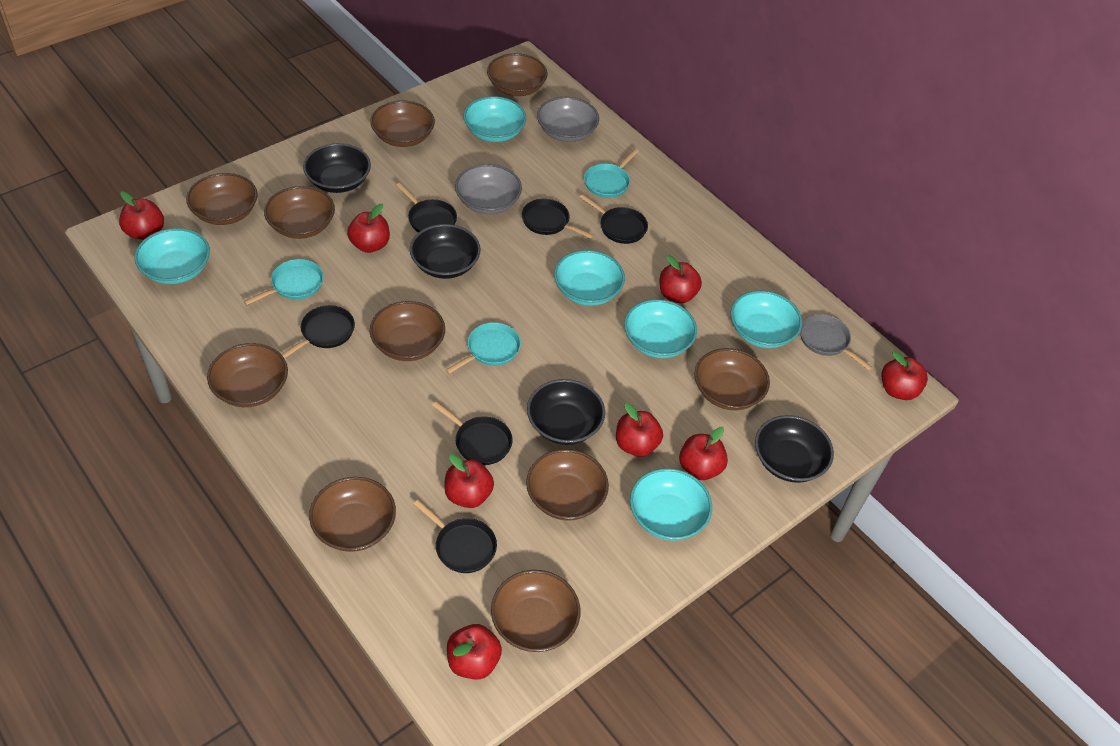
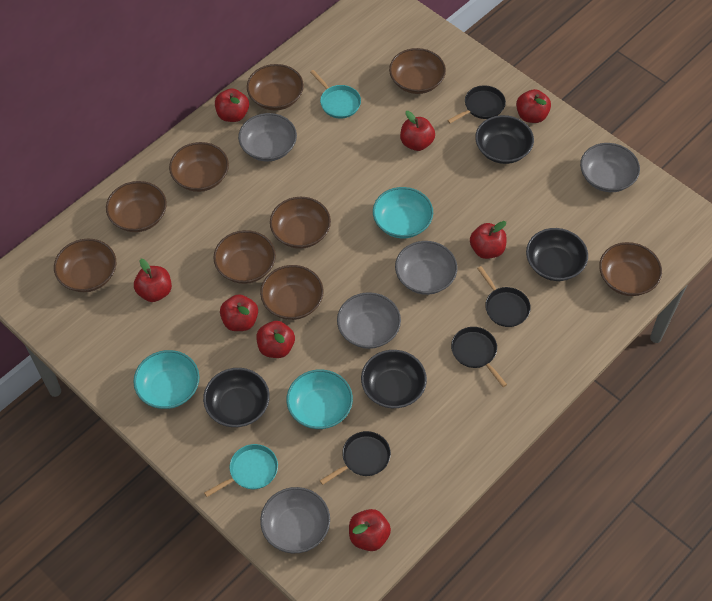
black pan: 6 -> 4
brown bowl: 10 -> 9
grey bowl: 2 -> 5
grey pan: 1 -> 0
turquoise bowl: 6 -> 3
turquoise pan: 3 -> 2

